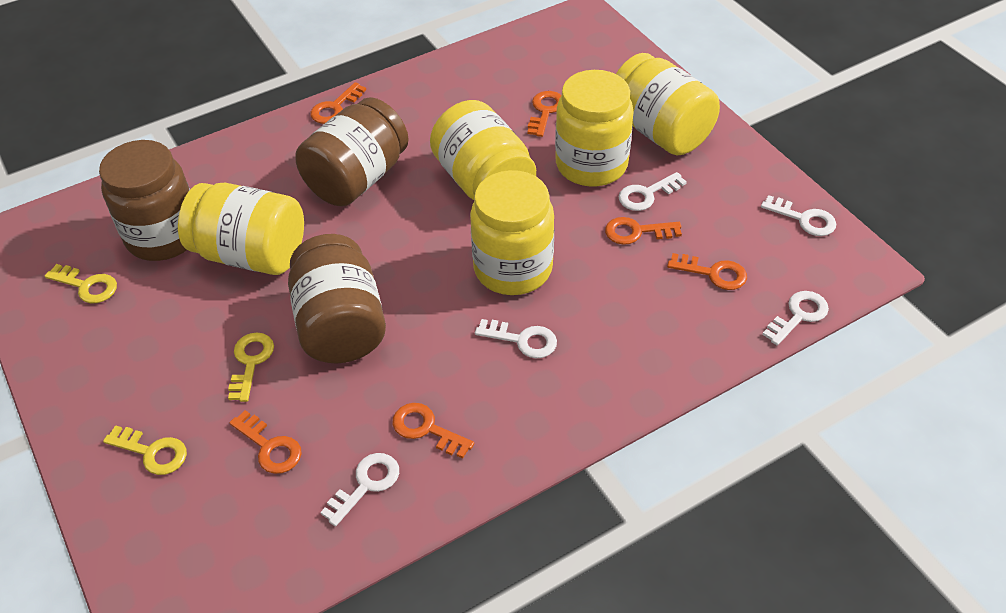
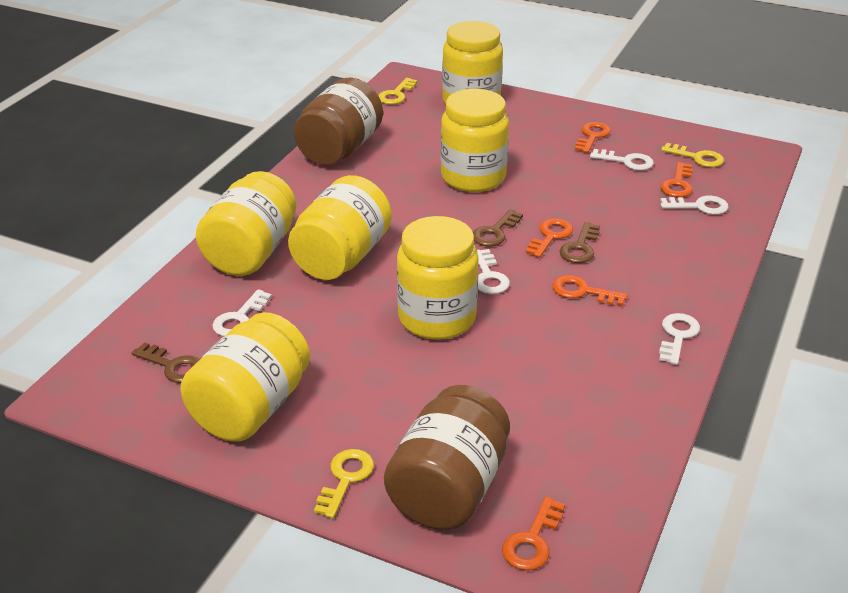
brown jar: 3 -> 2
brown key: 0 -> 3
orange key: 6 -> 5
yellow jar: 5 -> 6

